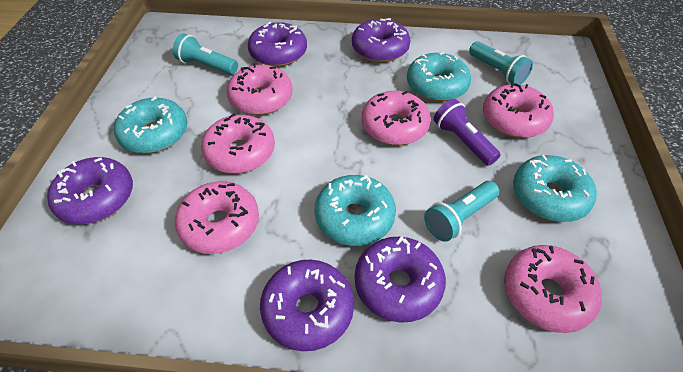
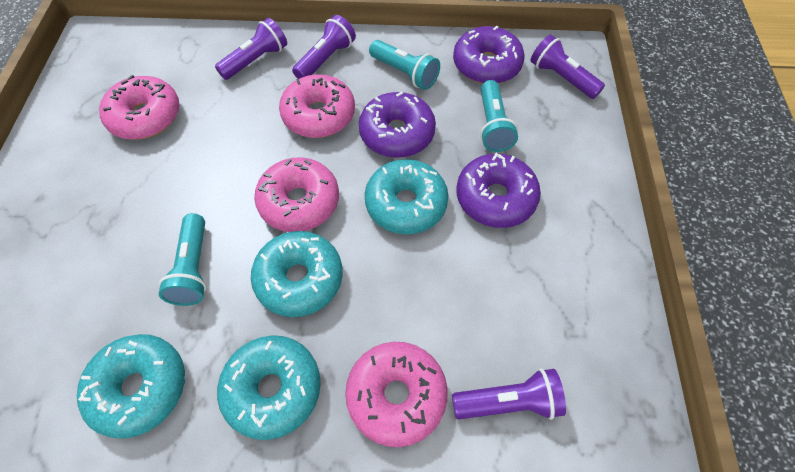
pink donut: 6 -> 4
purple donut: 5 -> 3
purple flashlight: 1 -> 4

